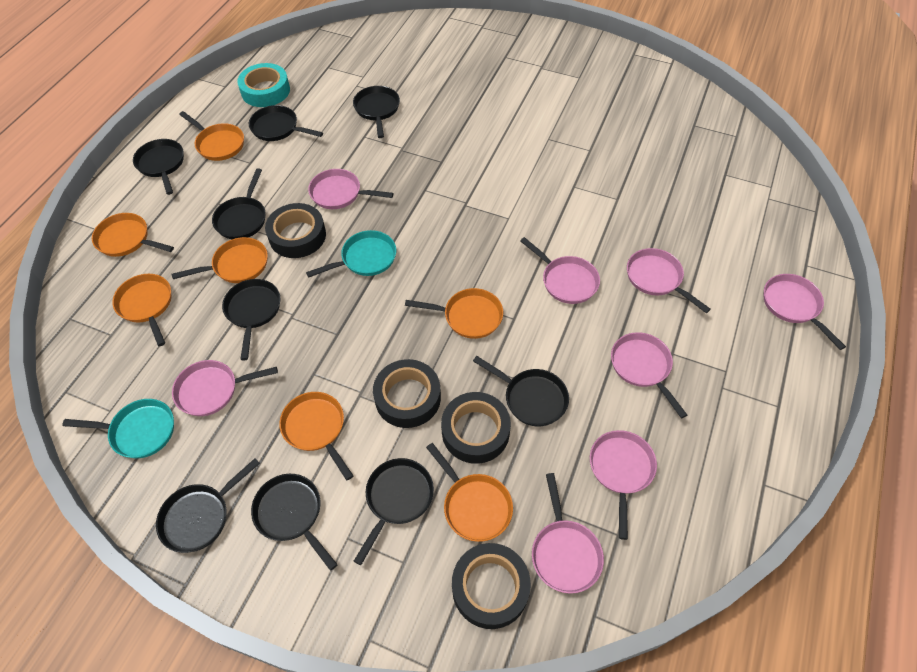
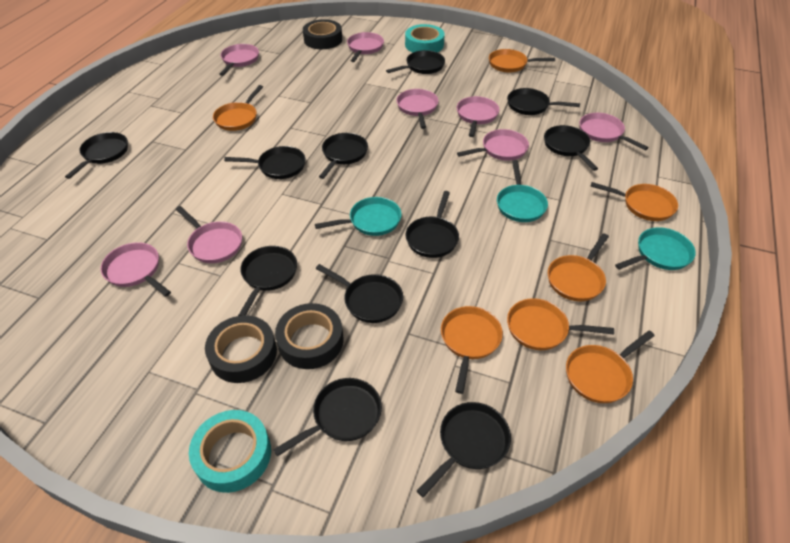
black pan: 9 -> 11
black tape: 4 -> 3
turquoise pan: 2 -> 3
turquoise tape: 1 -> 2

